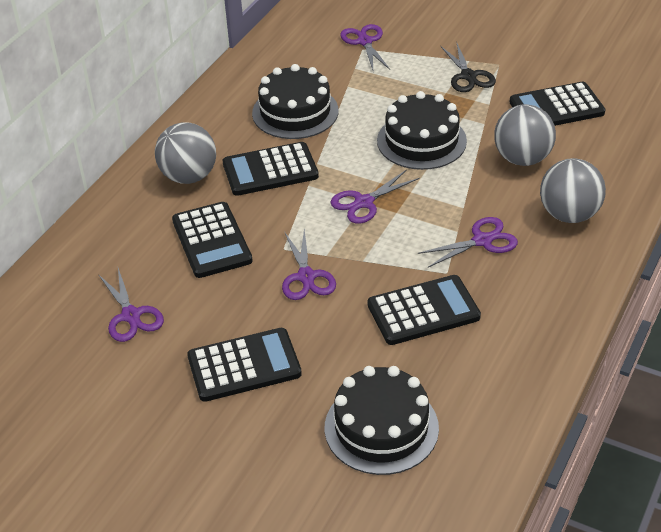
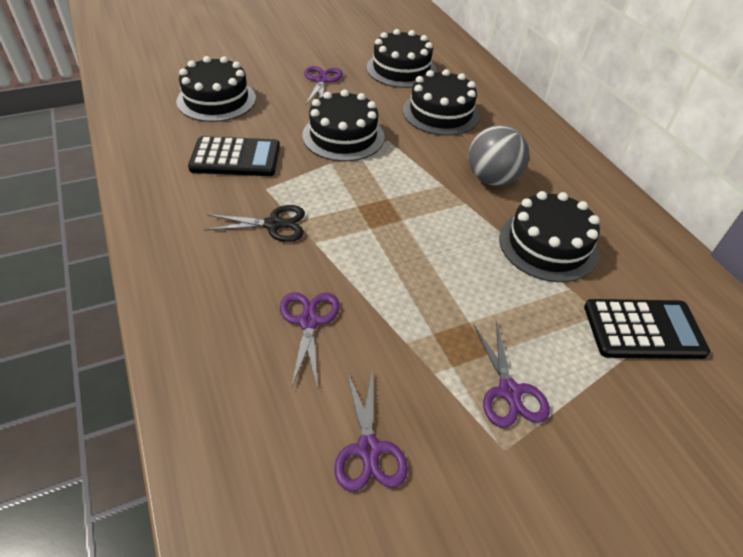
black cake: 3 -> 5
black calculator: 5 -> 2
grey ball: 3 -> 1
purple scissors: 5 -> 4

